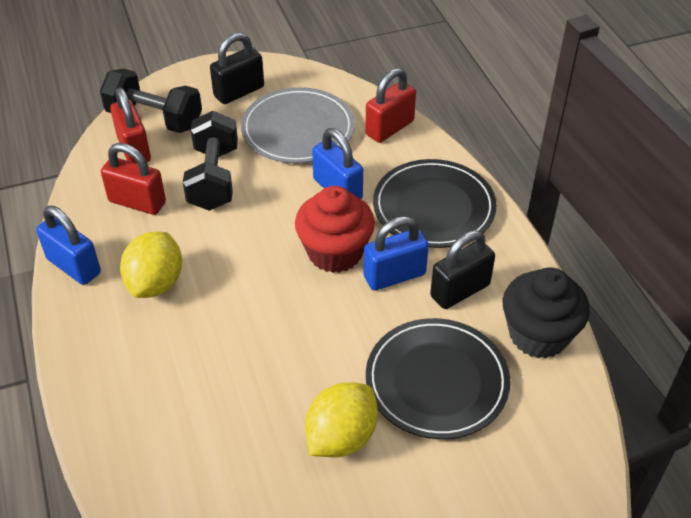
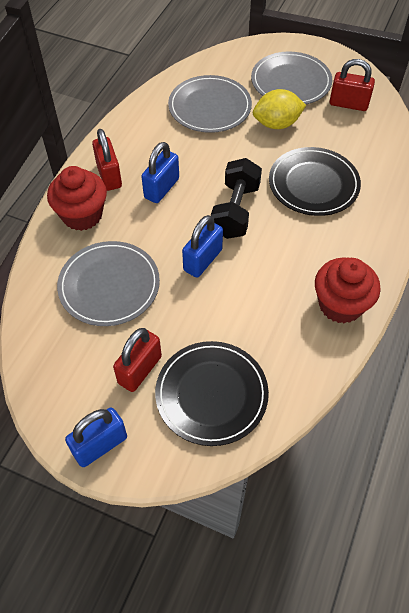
black cupcake: 1 -> 0
black dumbbell: 2 -> 1
black padlock: 2 -> 0
grey plate: 1 -> 3
red cupcake: 1 -> 2
yellow lemon: 2 -> 1

